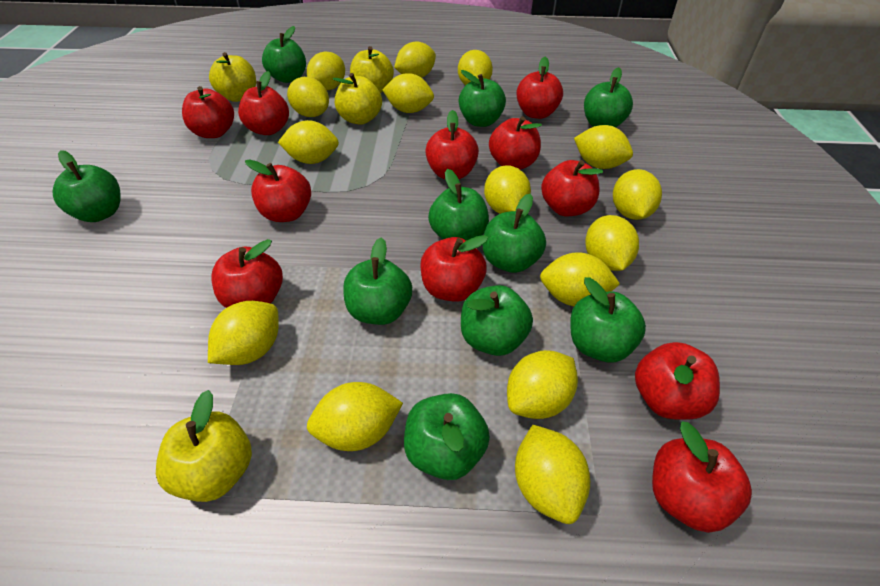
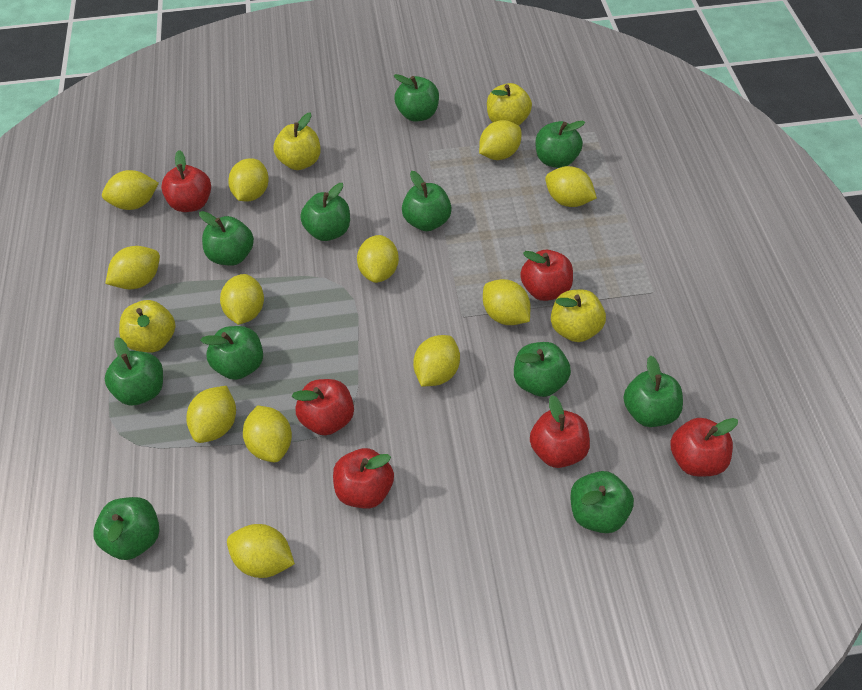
green apple: 10 -> 11
red apple: 11 -> 6
yellow lemon: 15 -> 12

